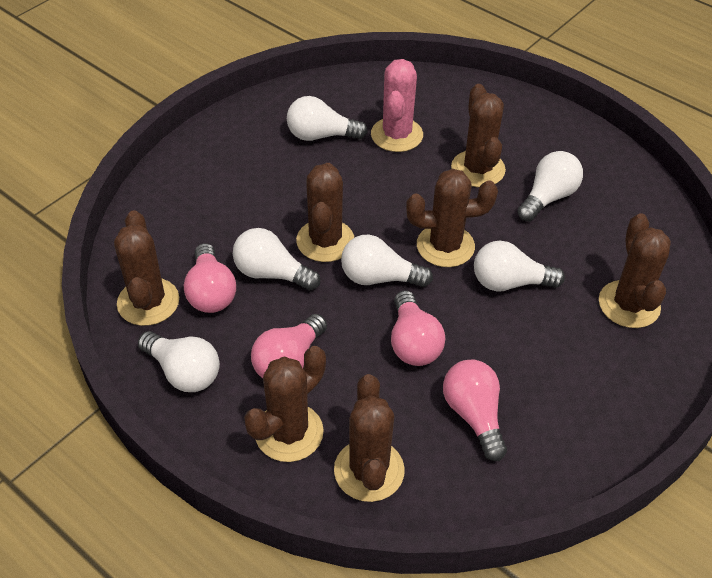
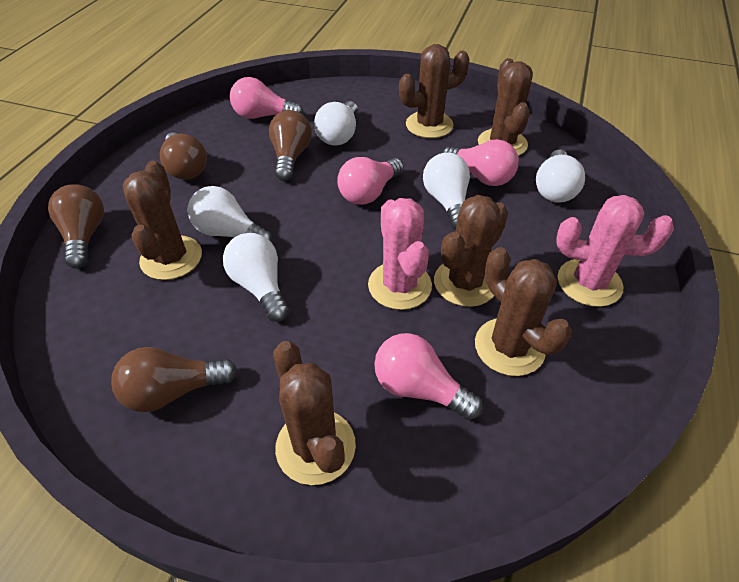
brown cactus: 7 -> 6
brown light bulb: 0 -> 4
pink cactus: 1 -> 2
white light bulb: 6 -> 5

